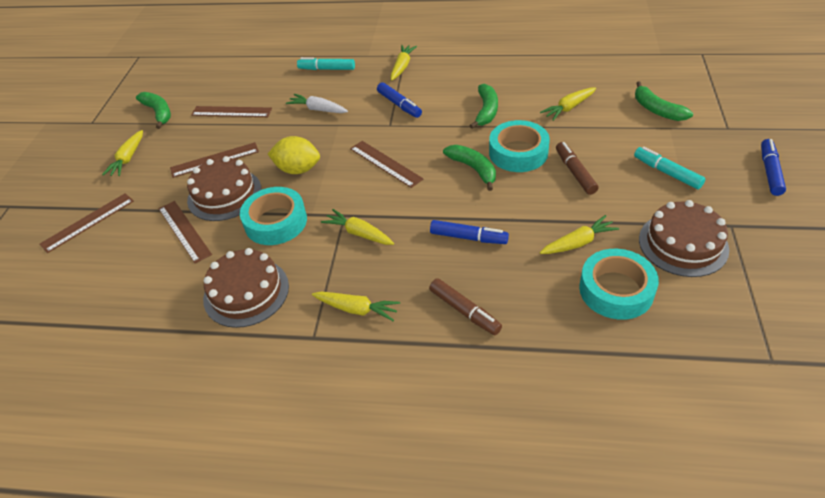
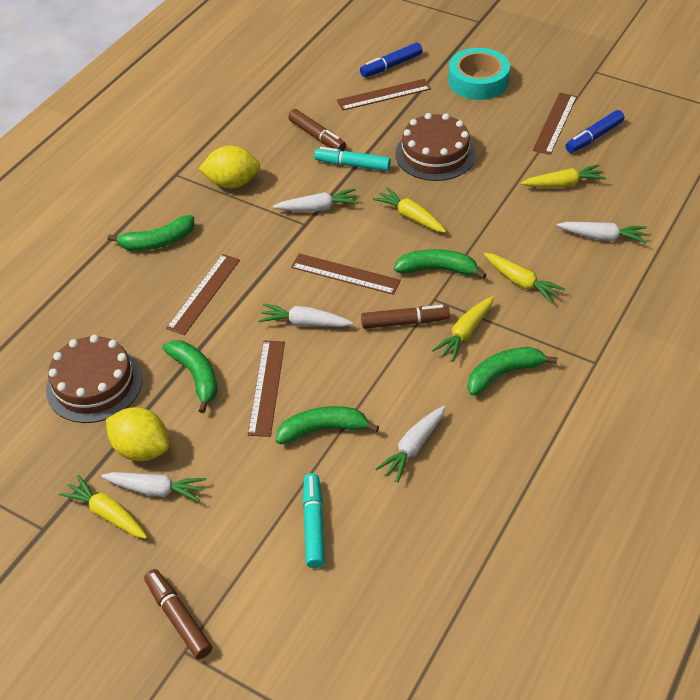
blue marker: 3 -> 2
brown cake: 3 -> 2
brown marker: 2 -> 3
green banana: 4 -> 5
turquoise tape: 3 -> 1
white carrot: 1 -> 5
yellow carrot: 6 -> 5
yellow lemon: 1 -> 2

